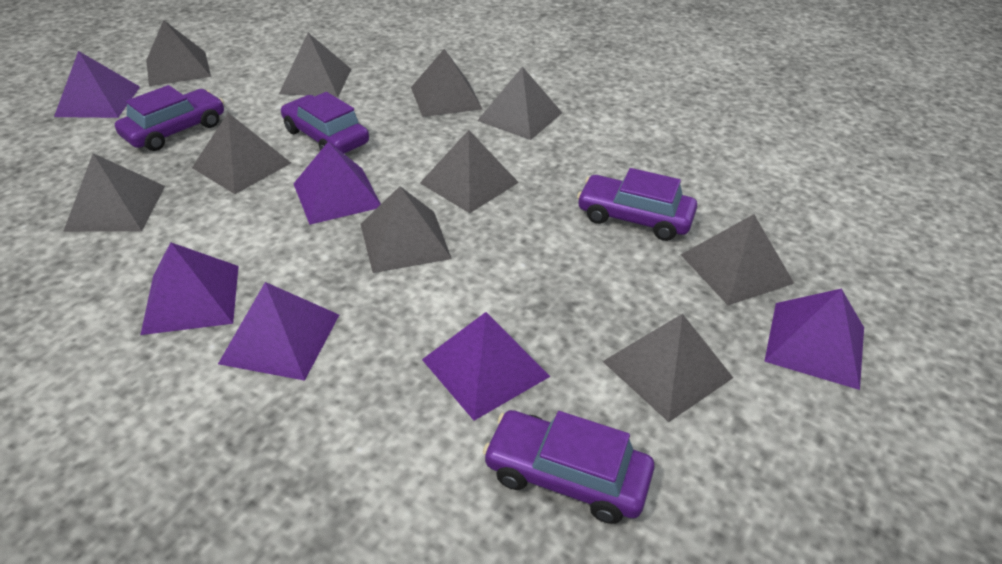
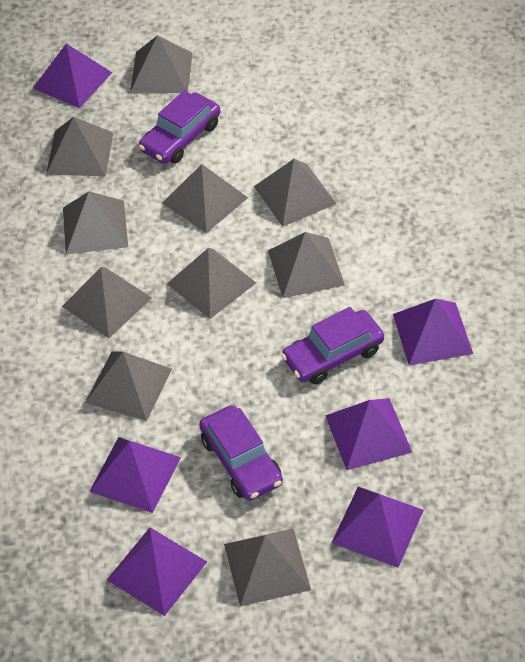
purple car: 4 -> 3

